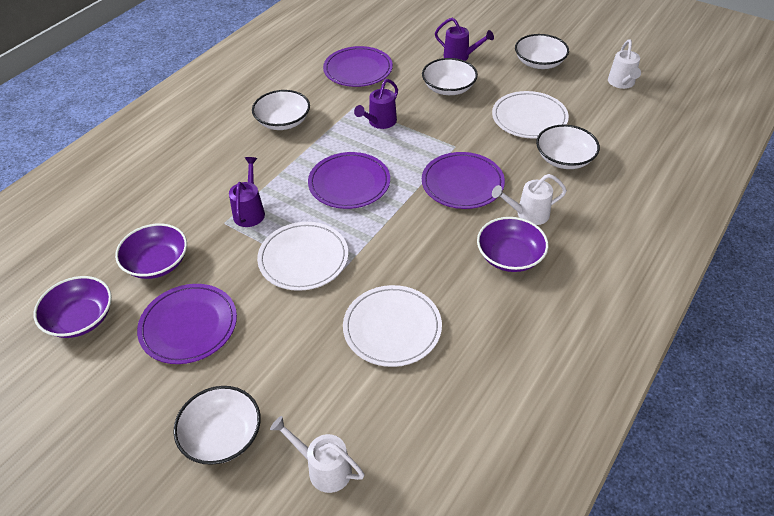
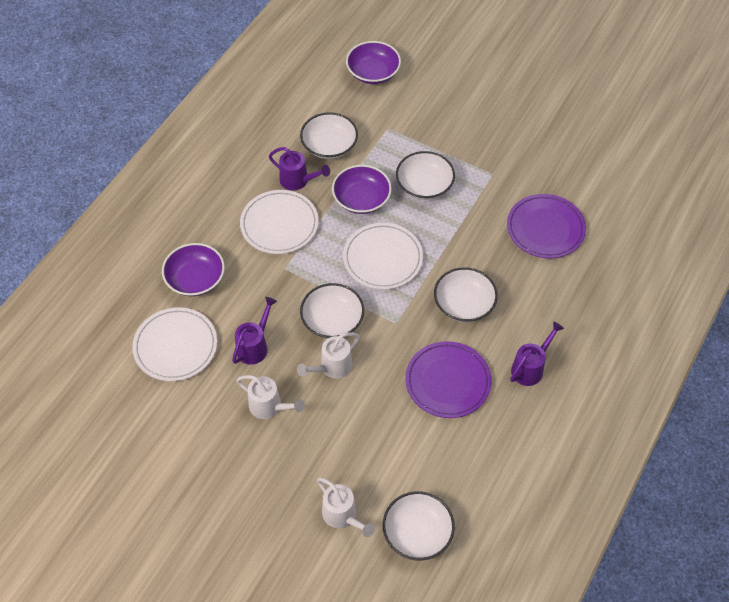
purple plate: 4 -> 2

